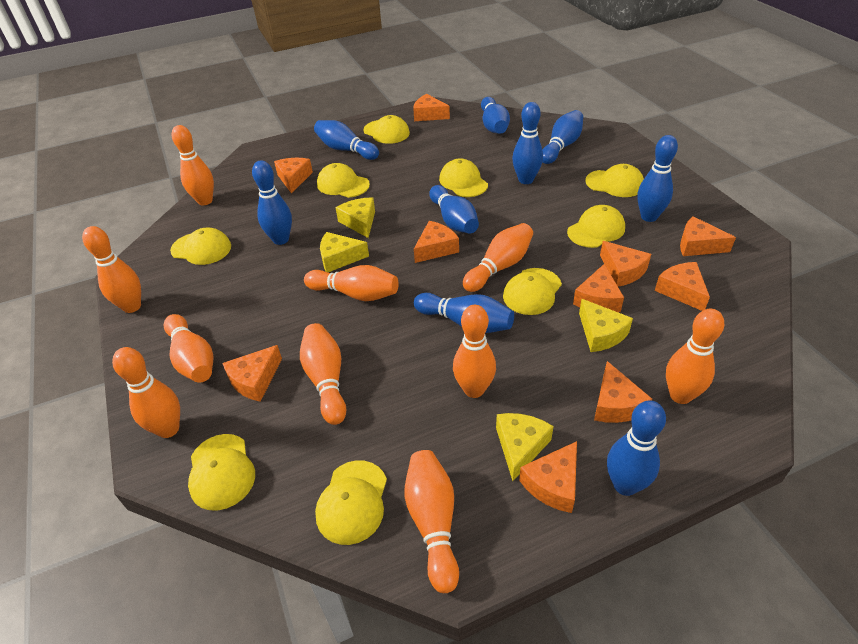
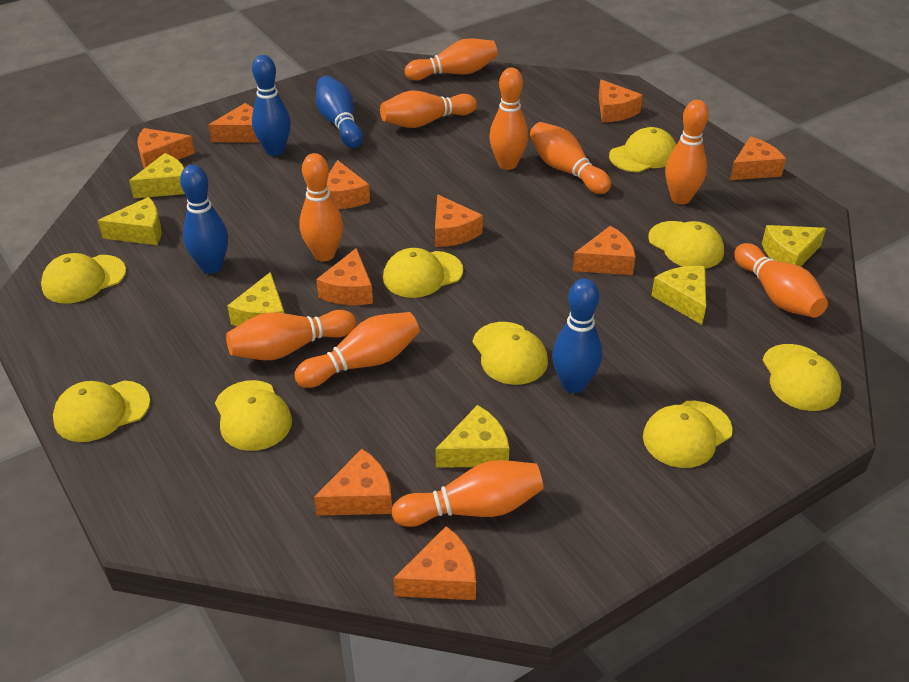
blue bowling pin: 9 -> 4
yellow cheese: 4 -> 6

